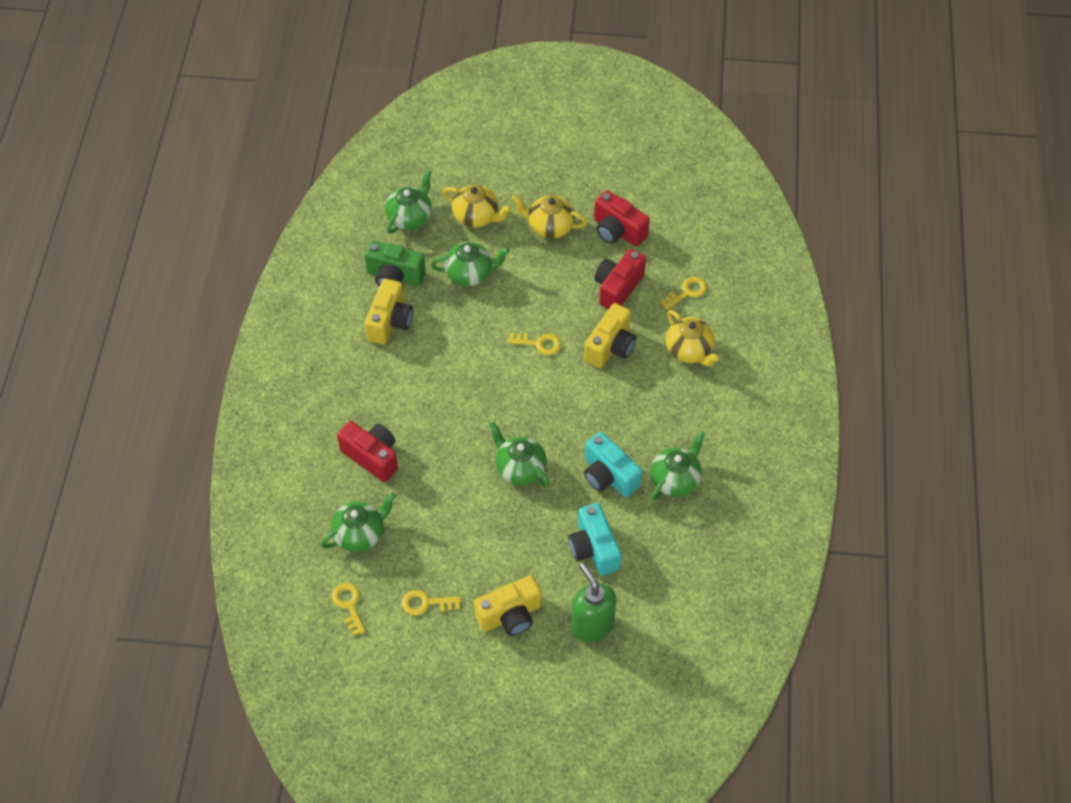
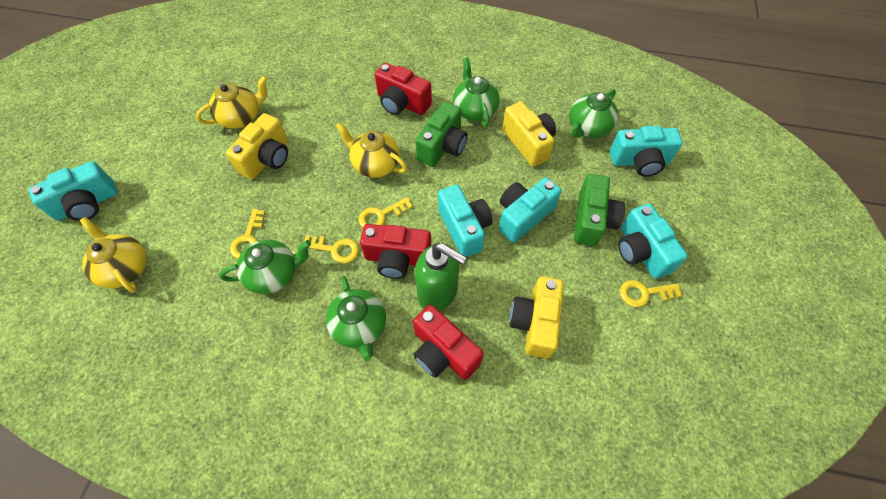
green camera: 1 -> 2
green teapot: 5 -> 4
turquoise camera: 2 -> 5

